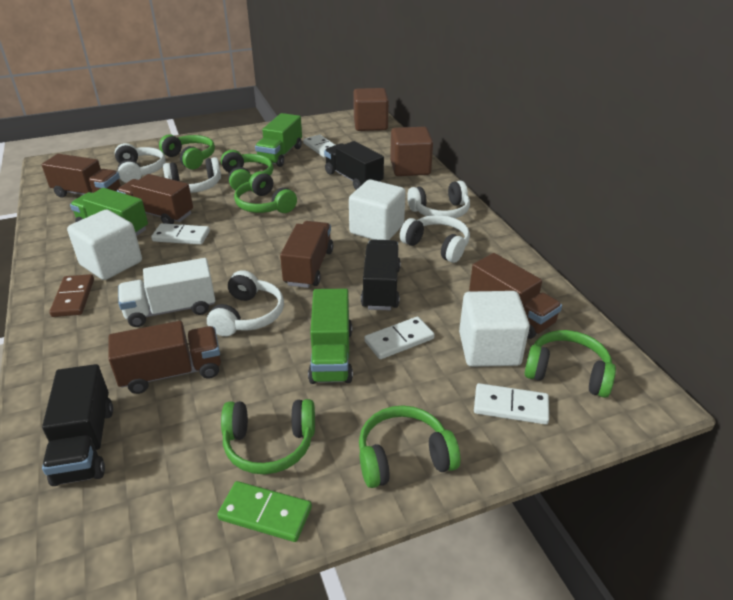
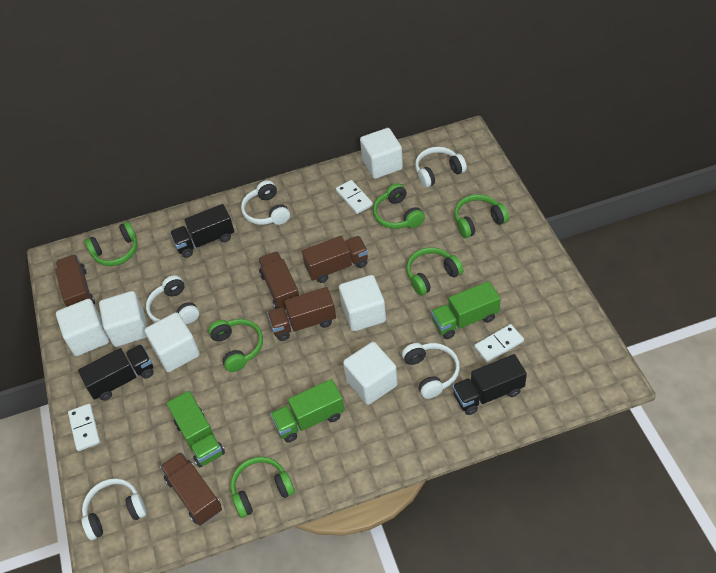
brown cube: 2 -> 0
brown domino: 1 -> 0
green domino: 1 -> 0
white cube: 3 -> 6
white domino: 4 -> 3
white truck: 1 -> 0

